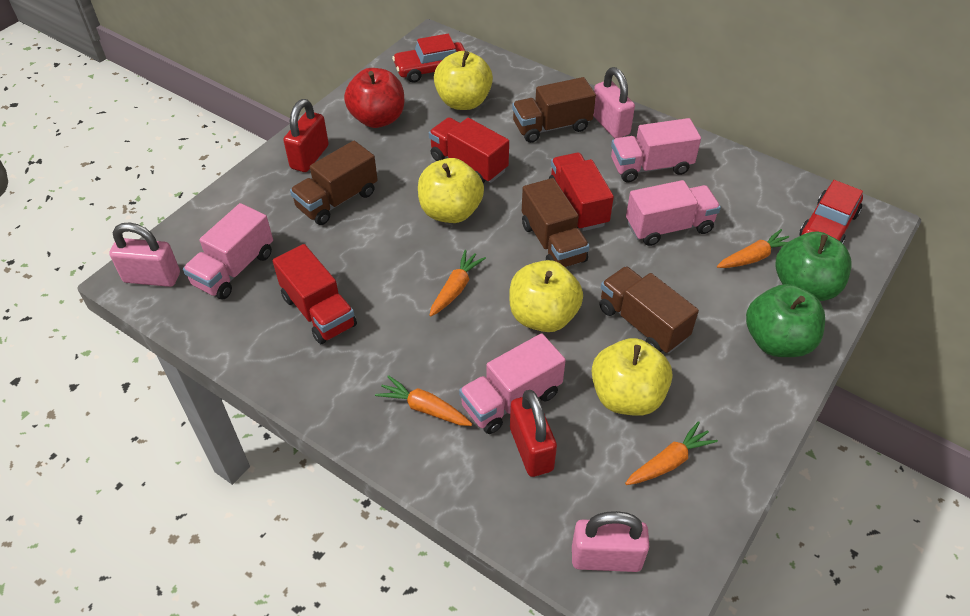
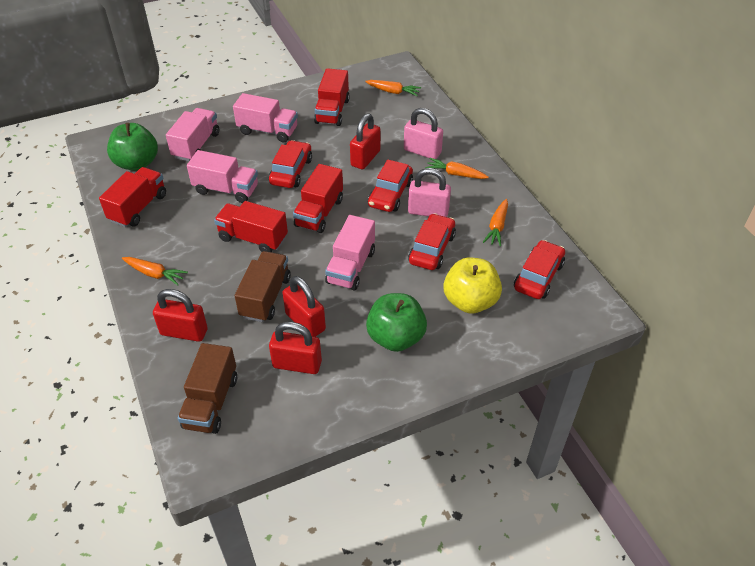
brown truck: 4 -> 2
pink padlock: 3 -> 2
red apple: 1 -> 0
red car: 2 -> 4
red padlock: 2 -> 4
red truck: 3 -> 4
yellow apple: 4 -> 1

